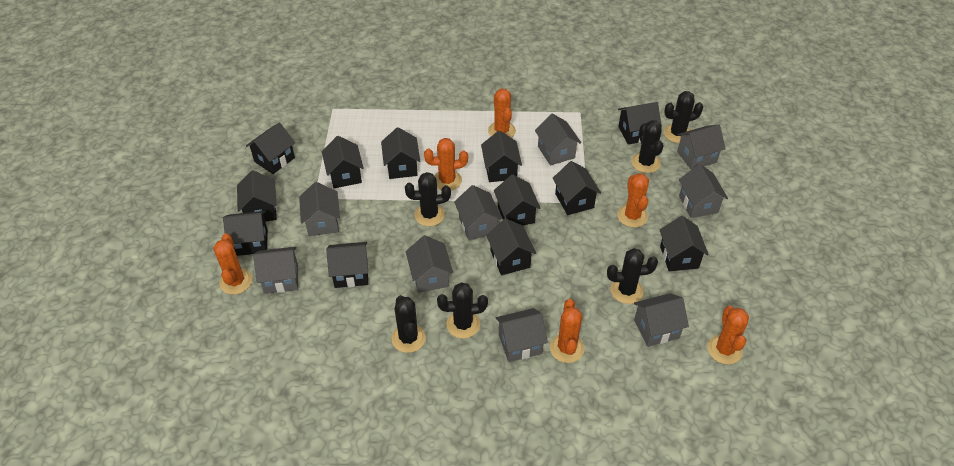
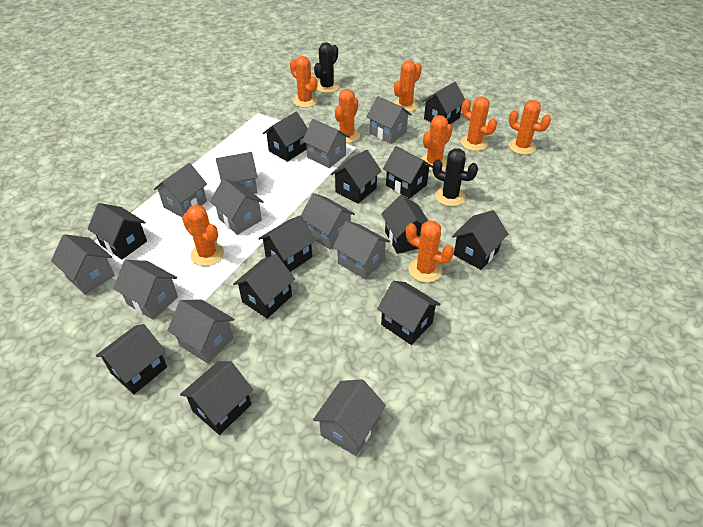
black cactus: 6 -> 2
grey house: 9 -> 11
orange cactus: 6 -> 8

